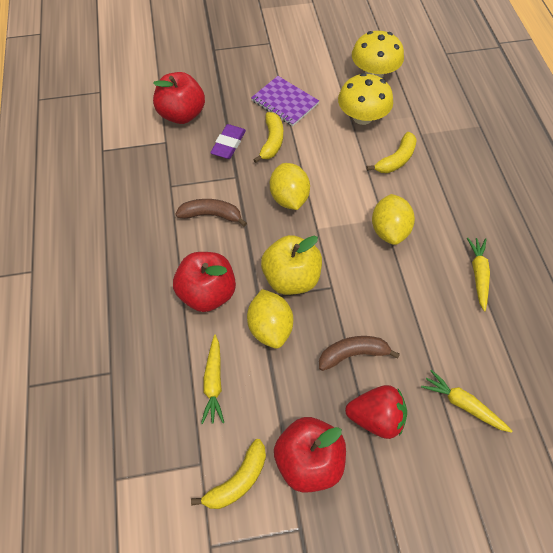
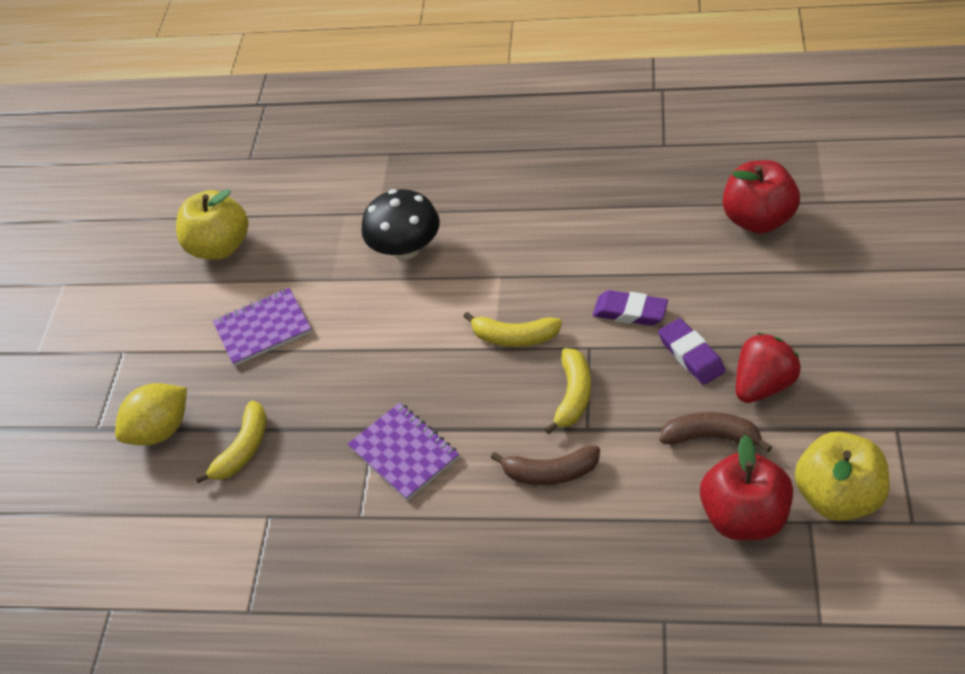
black mushroom: 0 -> 1
purple eraser: 1 -> 2
purple notebook: 1 -> 2
red apple: 3 -> 2
yellow apple: 1 -> 2
yellow carrot: 3 -> 0
yellow lemon: 3 -> 1
yellow mushroom: 2 -> 0

